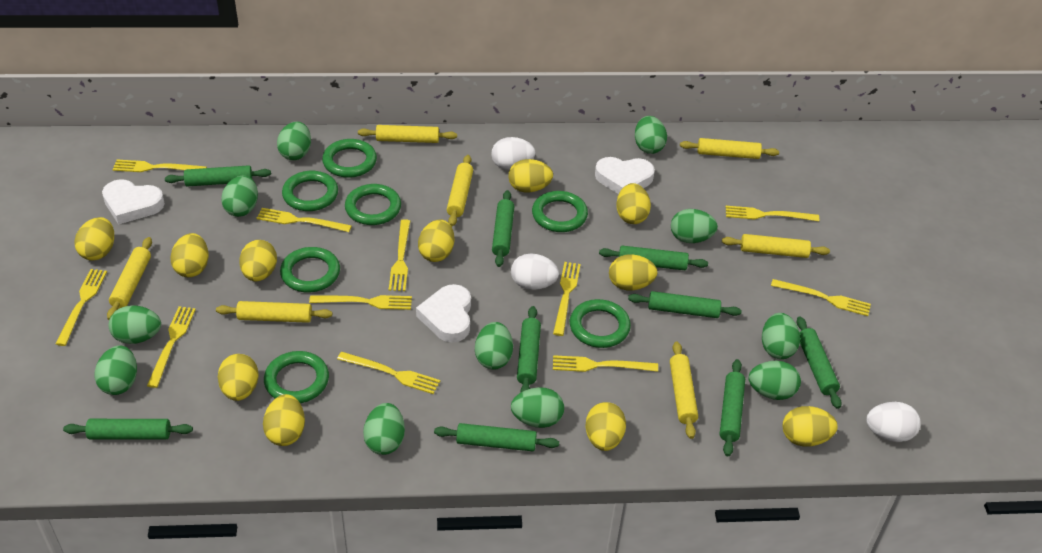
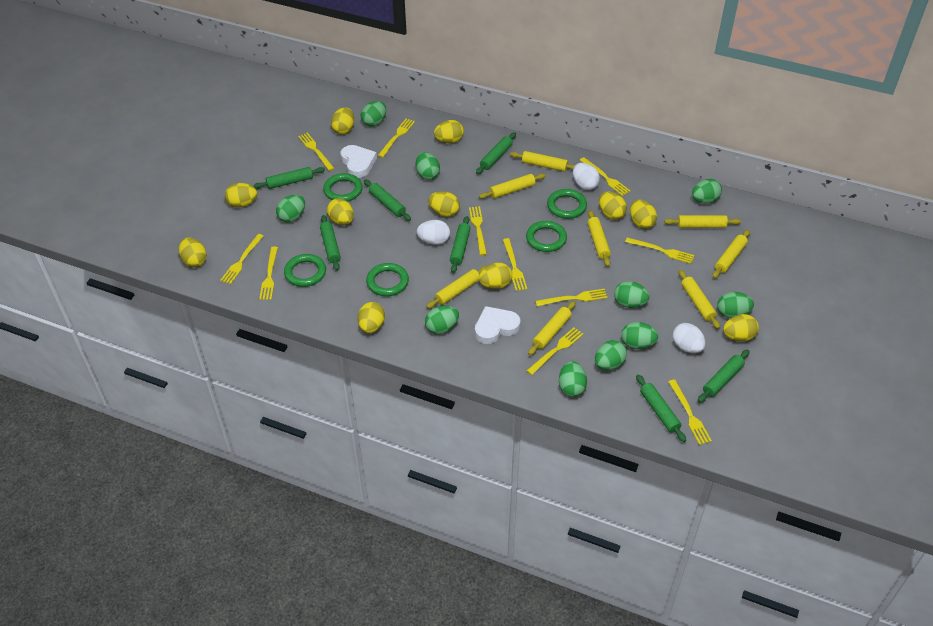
green egg: 11 -> 10
green ring: 7 -> 5
green rolling pin: 9 -> 7
white heart: 3 -> 2
yellow rolling pin: 7 -> 8

